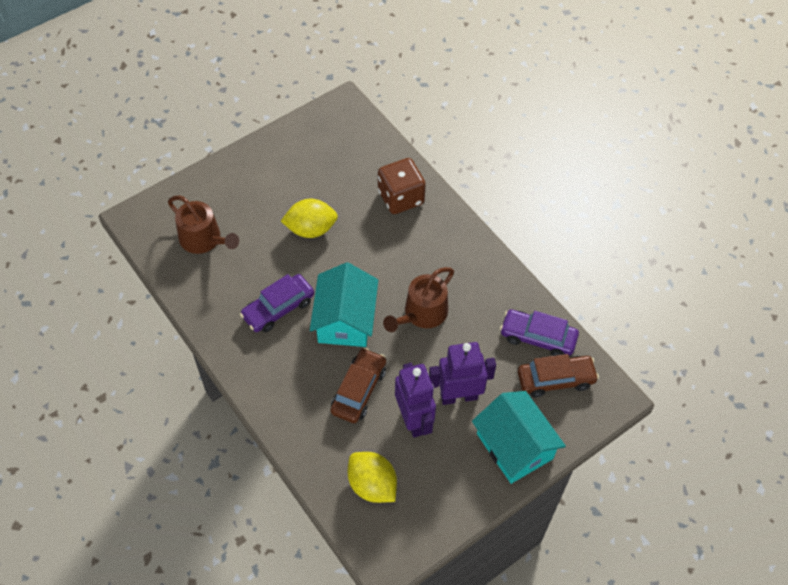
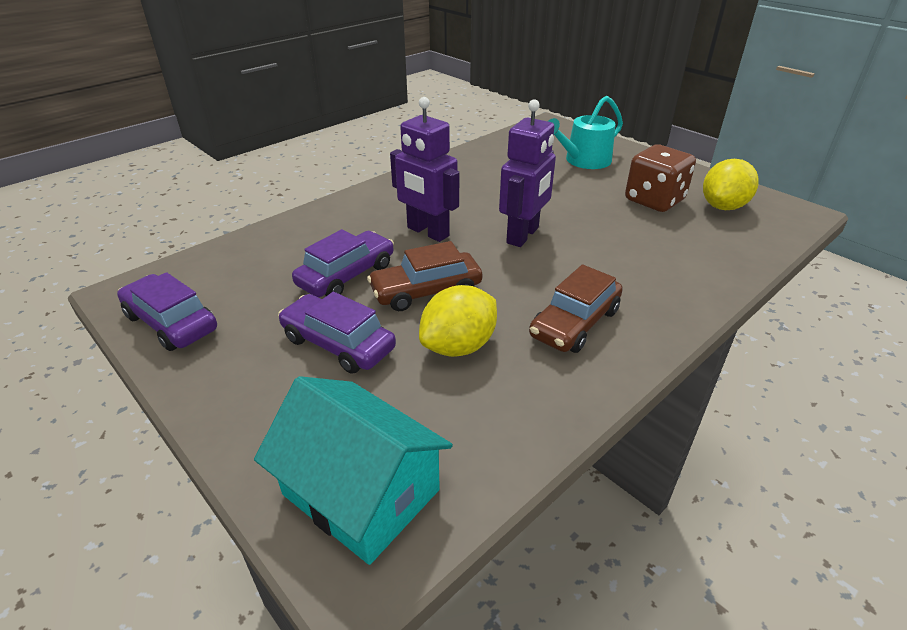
brown watering can: 2 -> 0
purple car: 2 -> 3
turquoise house: 2 -> 1
turquoise watering can: 0 -> 1

